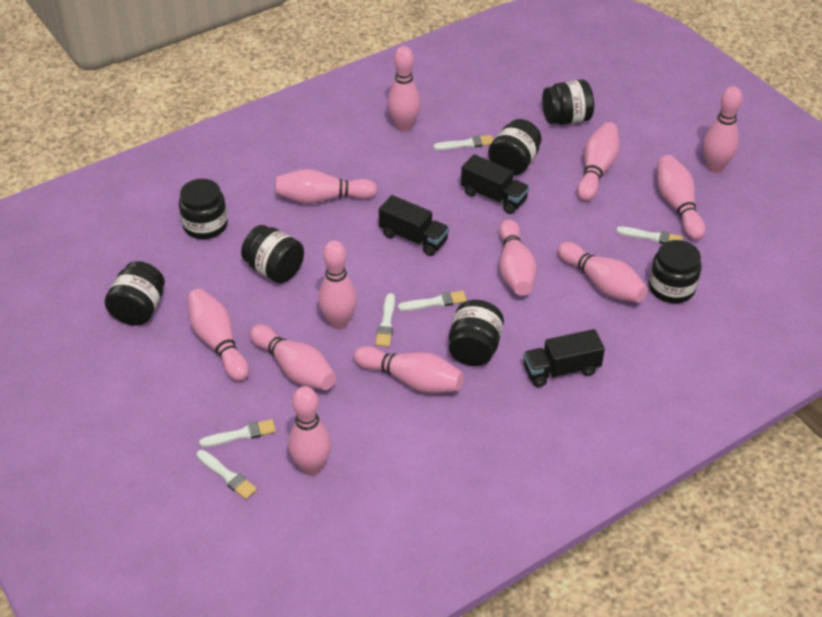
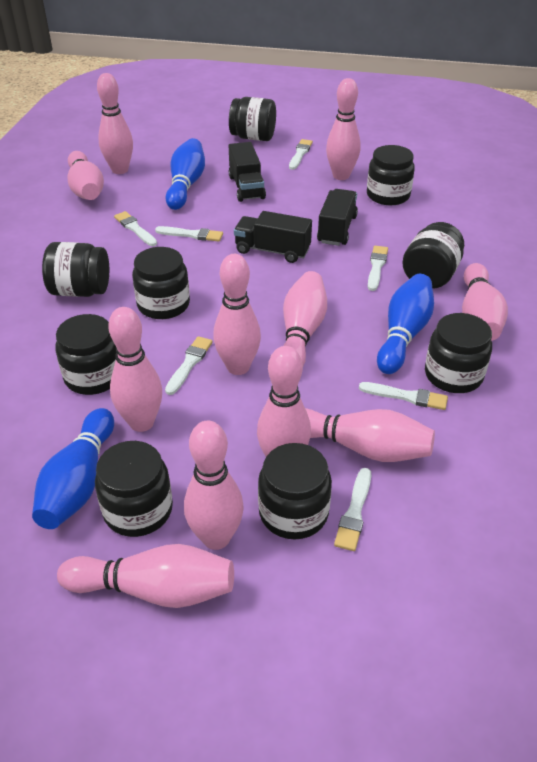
black jar: 7 -> 9
blue bowling pin: 0 -> 3
pink bowling pin: 12 -> 11
white brush: 6 -> 7

